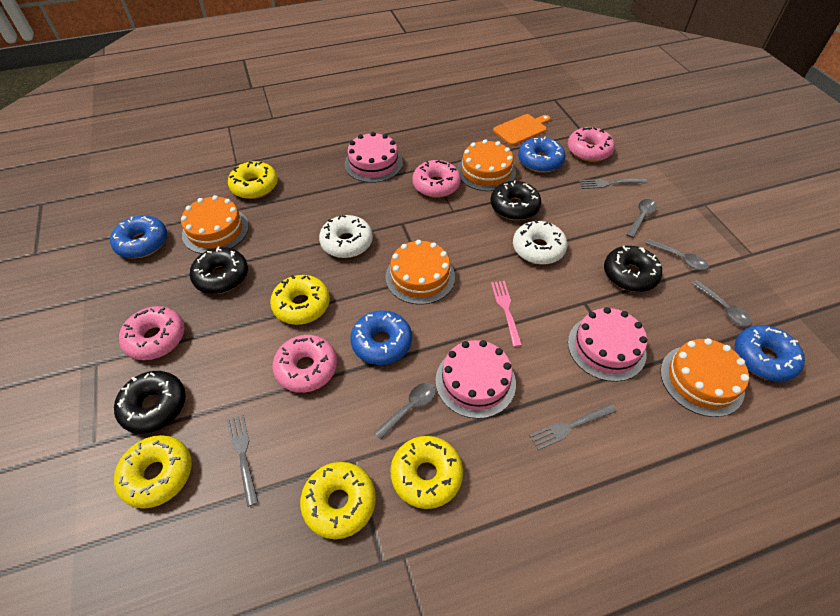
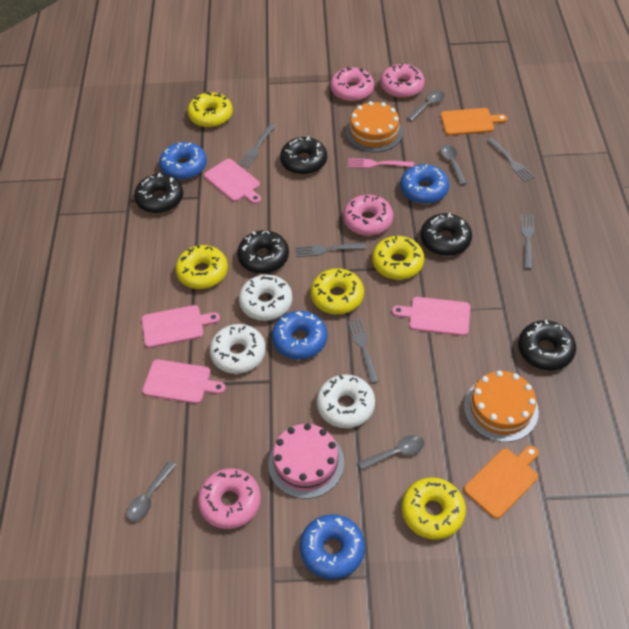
black donut: 4 -> 5
grey fork: 3 -> 5
orange cake: 4 -> 2
orange cutting board: 1 -> 2
pink cake: 3 -> 1
pink cutting board: 0 -> 4
white donut: 2 -> 3

